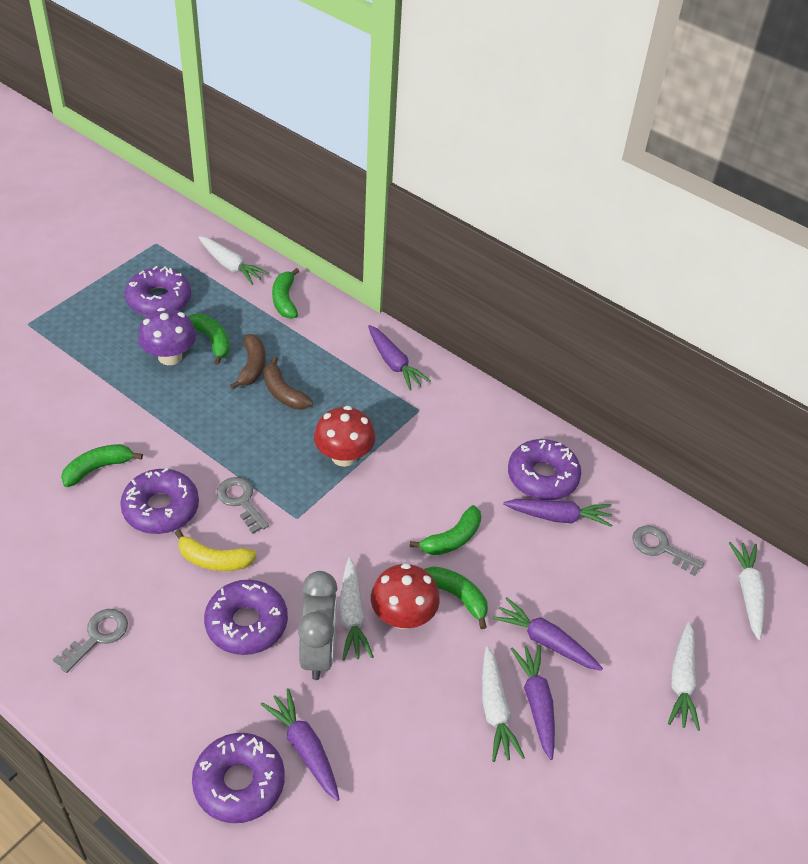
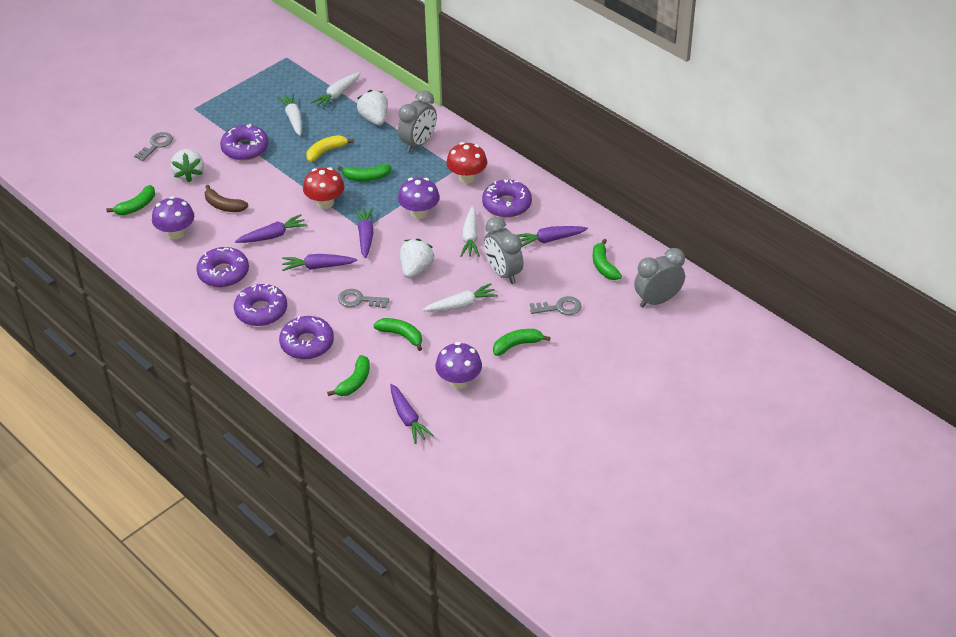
brown banana: 2 -> 1
green banana: 5 -> 6
grey clock: 1 -> 3
purple mushroom: 1 -> 3
white carrot: 5 -> 4
white strawberry: 0 -> 3

